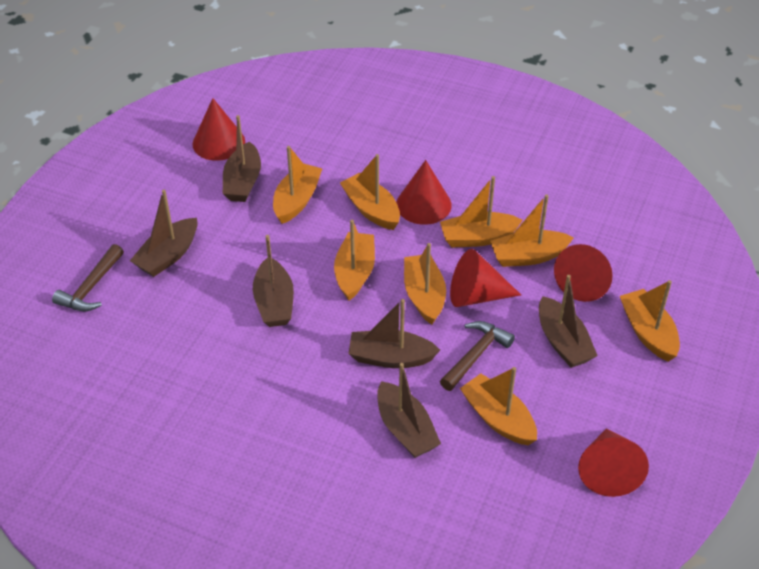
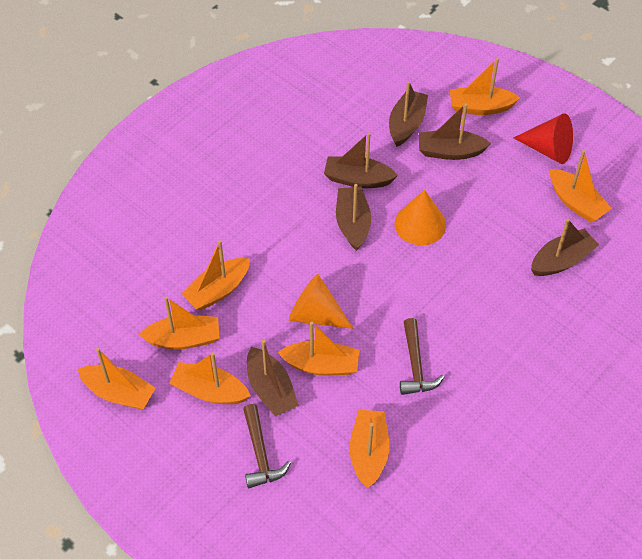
orange cone: 0 -> 2
red cone: 5 -> 1

